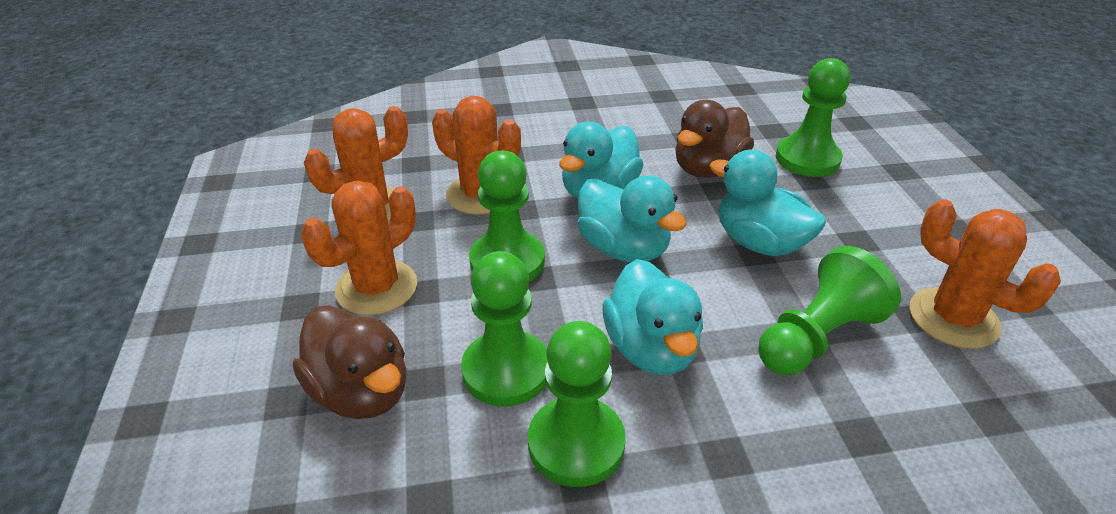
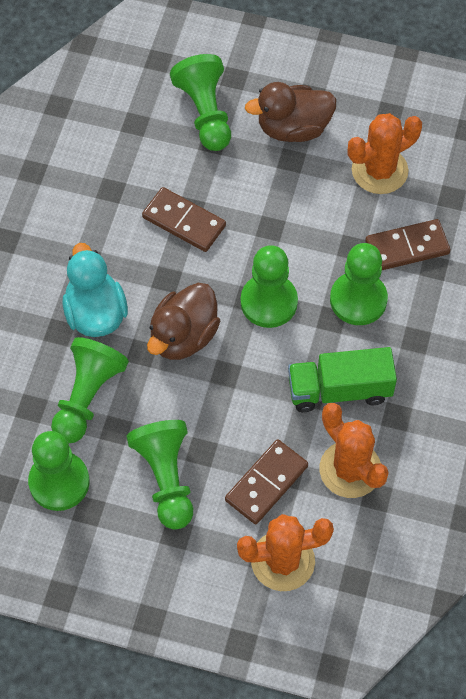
brown domino: 0 -> 3
green pawn: 5 -> 6
green truck: 0 -> 1
orange cactus: 4 -> 3
turquoise duck: 4 -> 1

